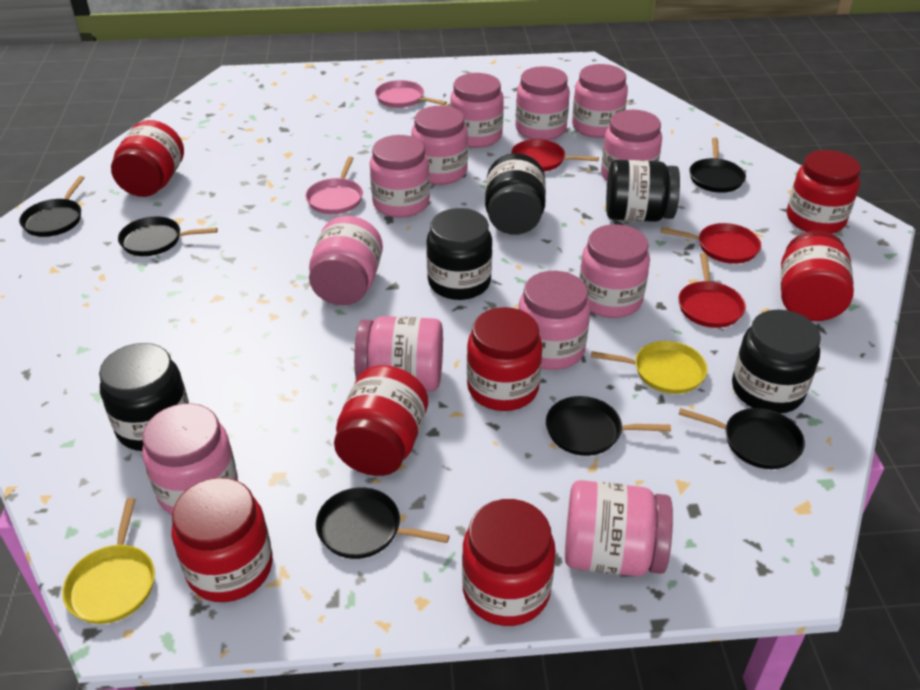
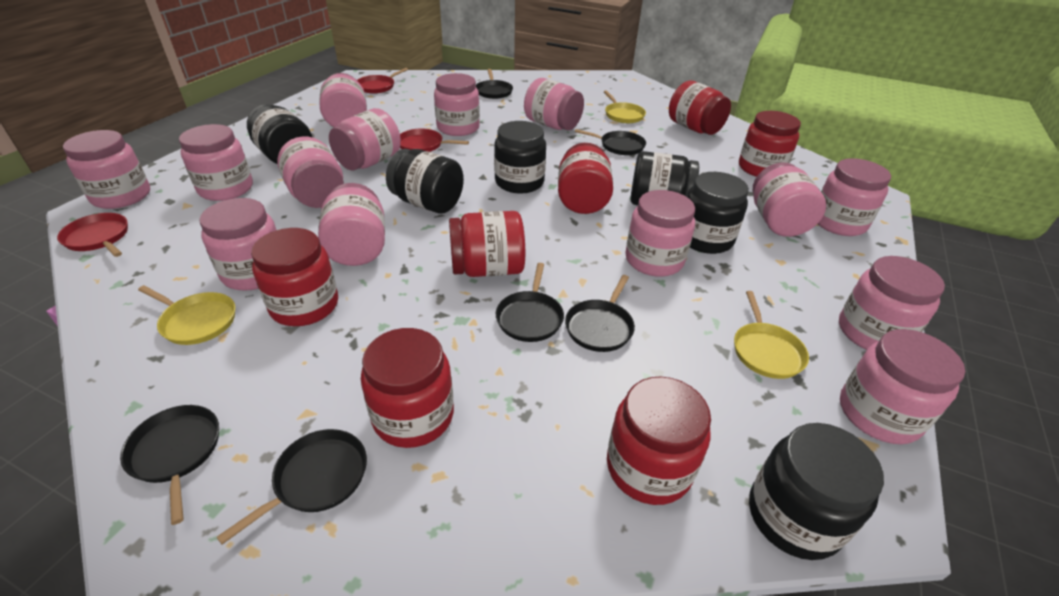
black jar: 5 -> 6
pink jar: 12 -> 14
pink pan: 2 -> 0
yellow pan: 2 -> 3

